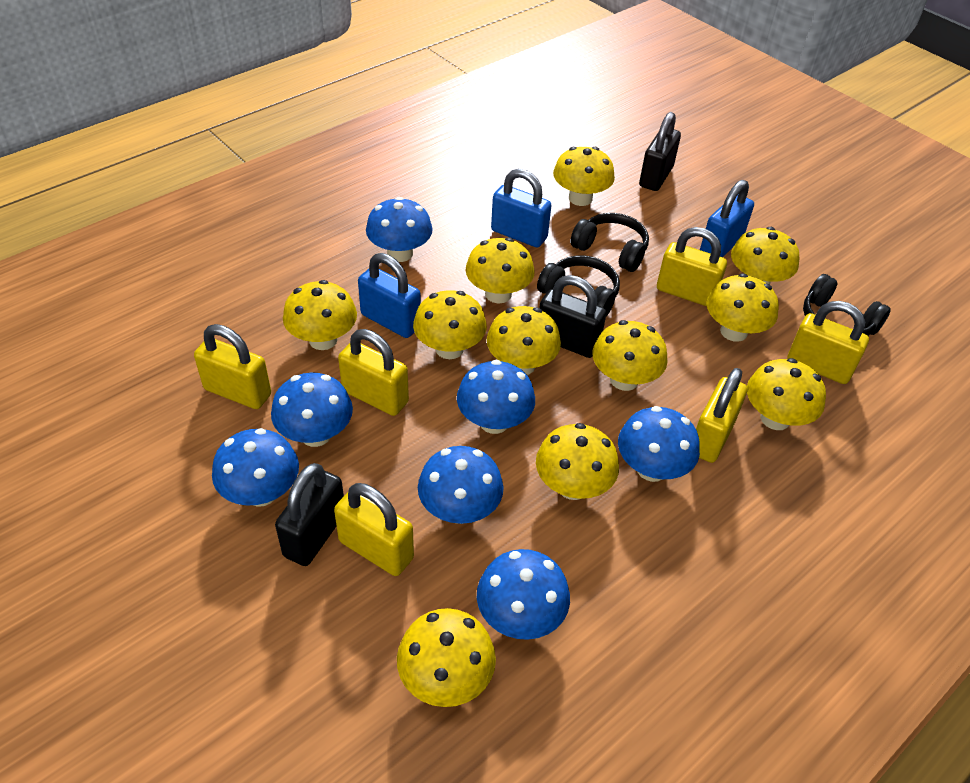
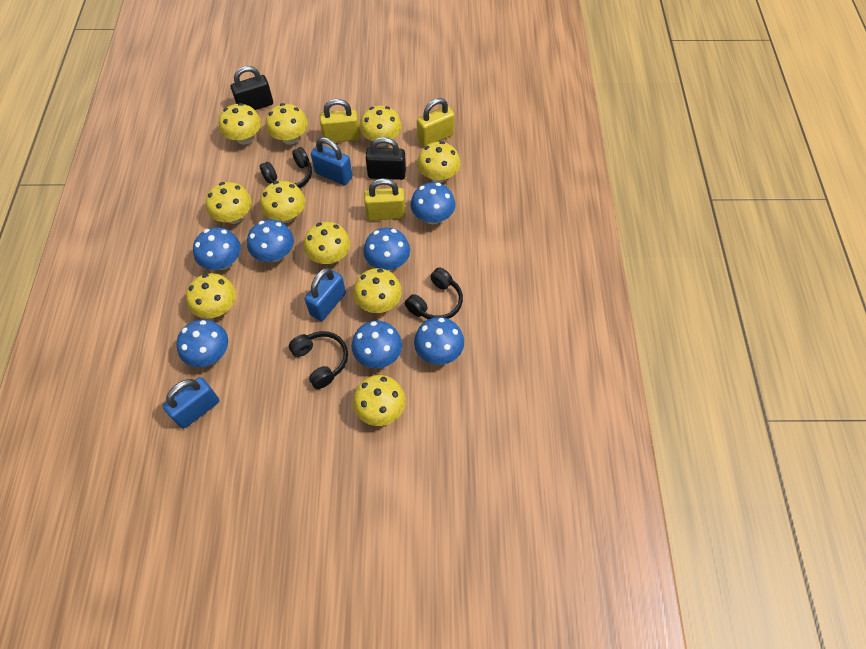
black padlock: 3 -> 2
yellow mushroom: 11 -> 10
yellow padlock: 6 -> 3

